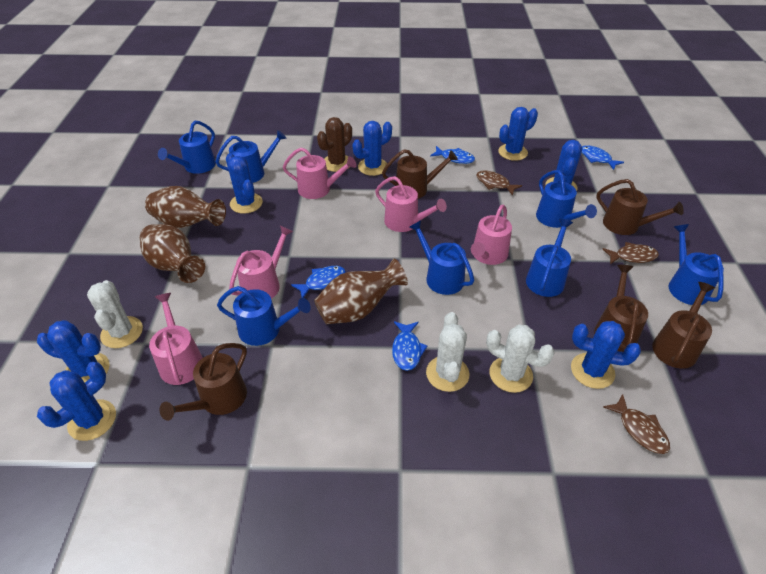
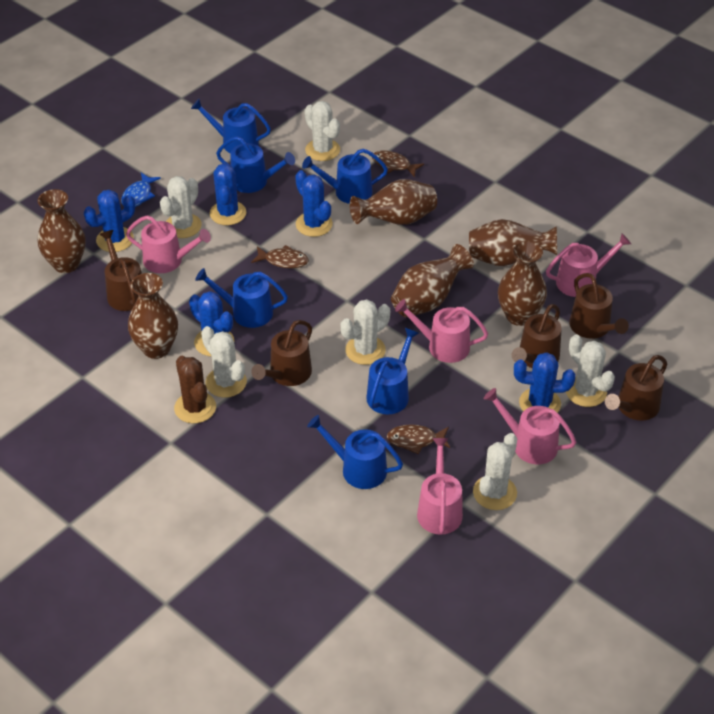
blue cactus: 7 -> 5
blue fish: 4 -> 1
blue watering can: 7 -> 6
brown vase: 3 -> 6
white cactus: 3 -> 6

